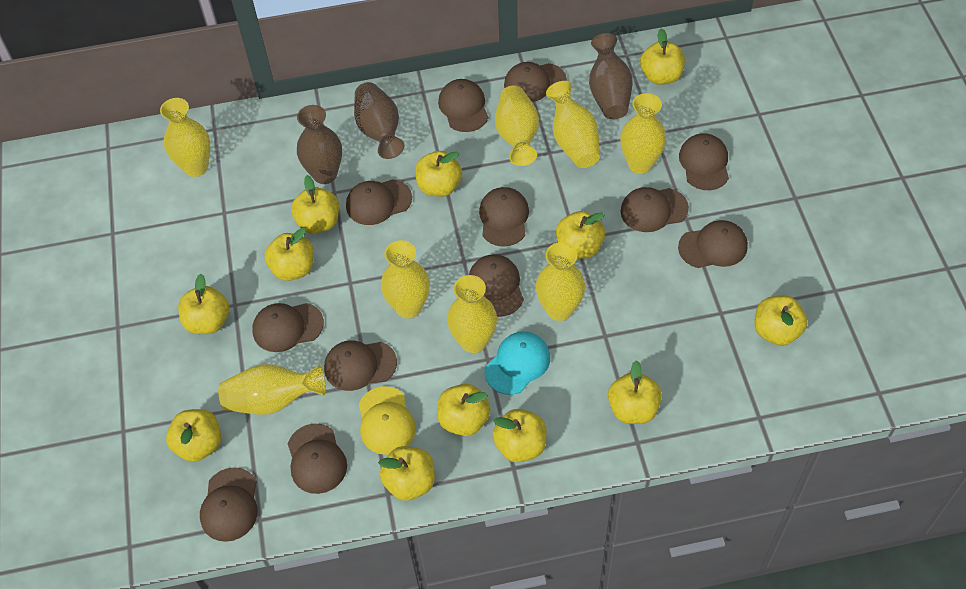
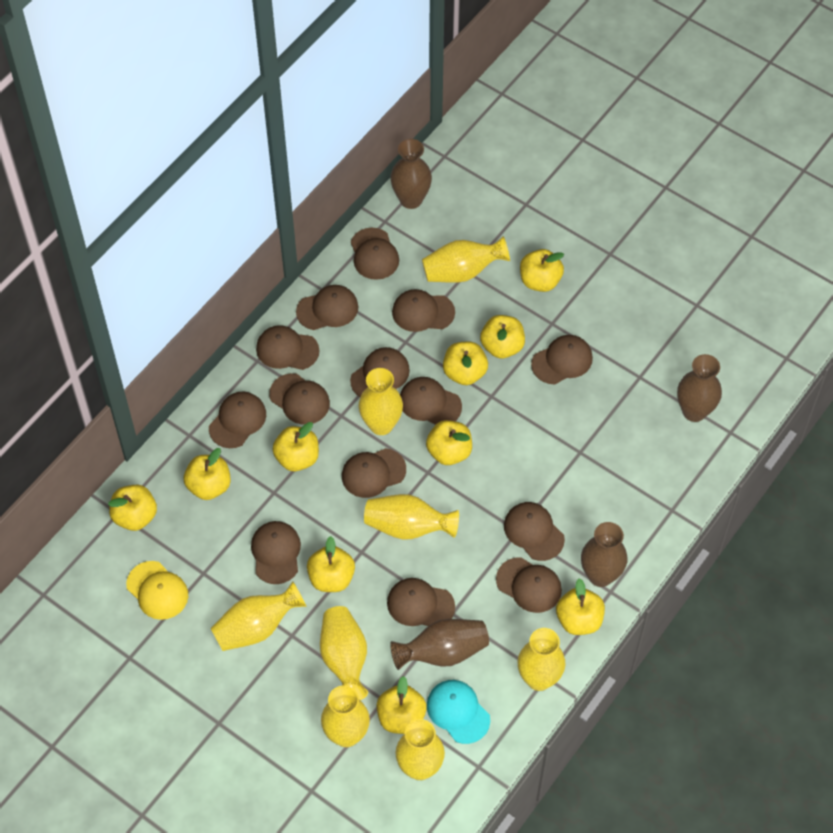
brown cap: 12 -> 14
brown vase: 3 -> 4
yellow apple: 12 -> 10

